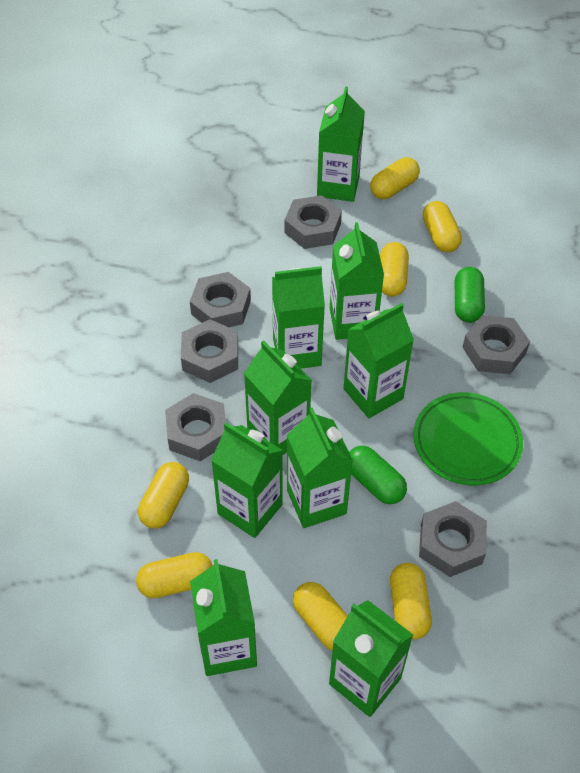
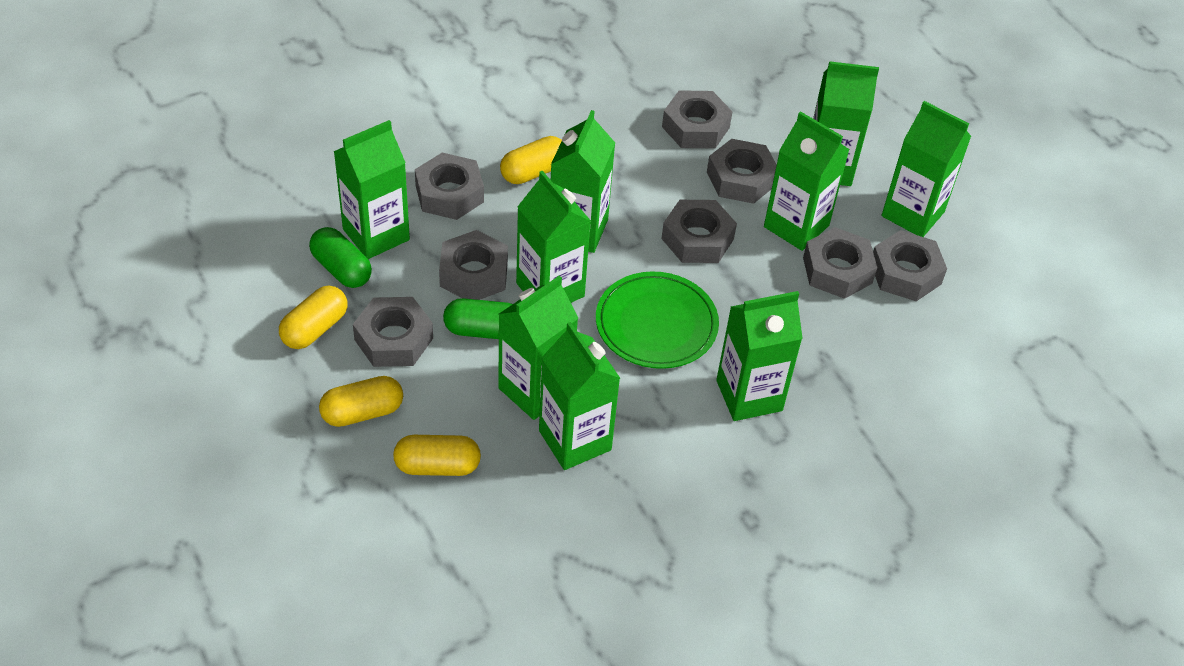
grey nut: 6 -> 8
yellow capsule: 7 -> 4

